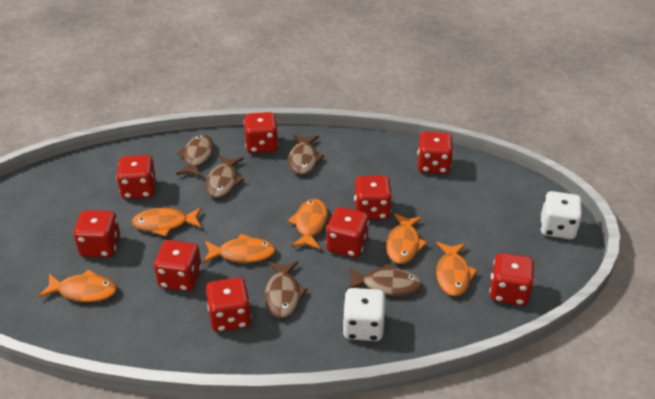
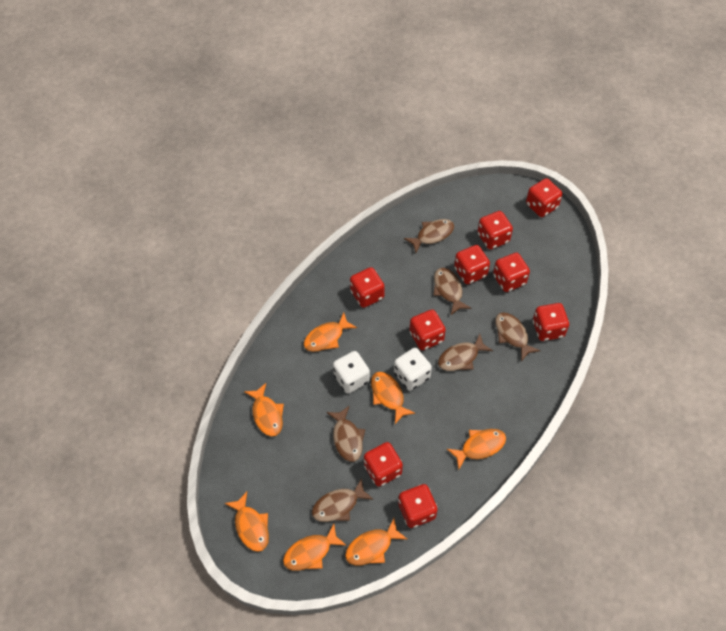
brown fish: 5 -> 6
orange fish: 6 -> 7

